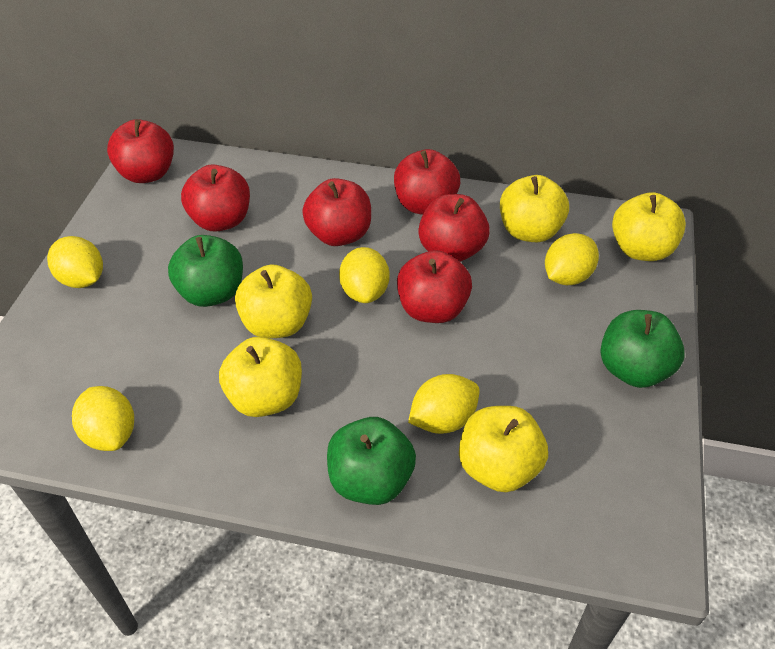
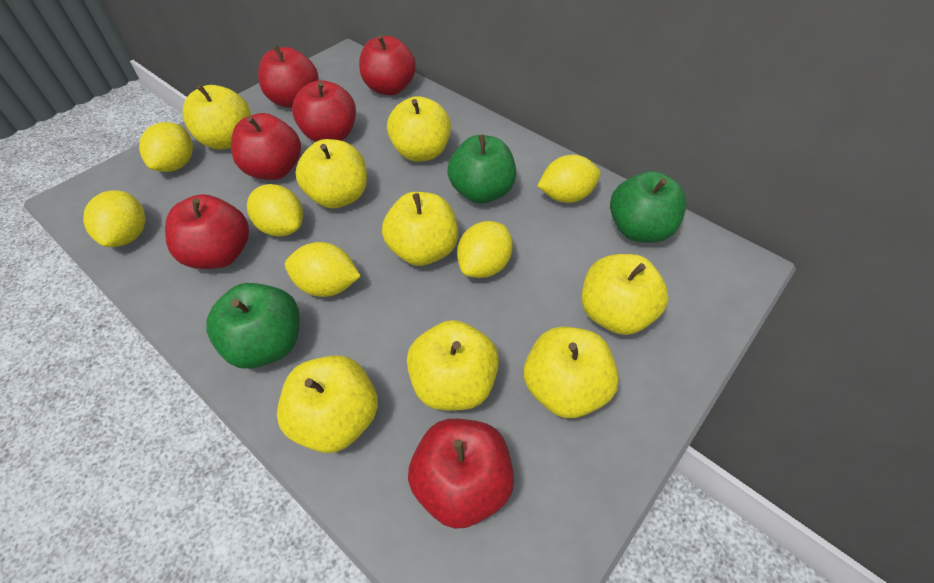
yellow apple: 5 -> 8
yellow lemon: 5 -> 6

